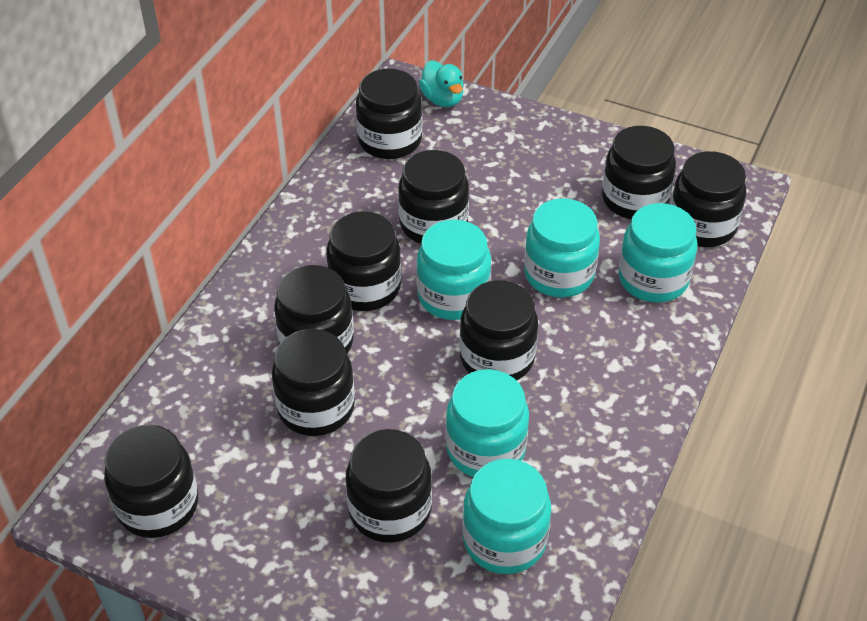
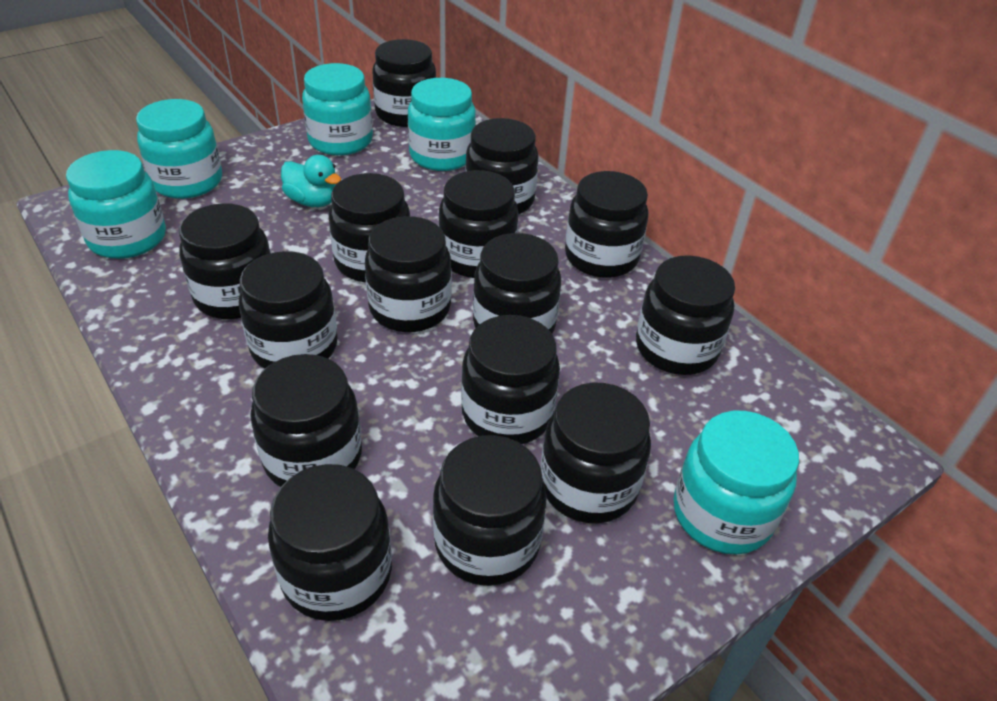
black jar: 10 -> 15

